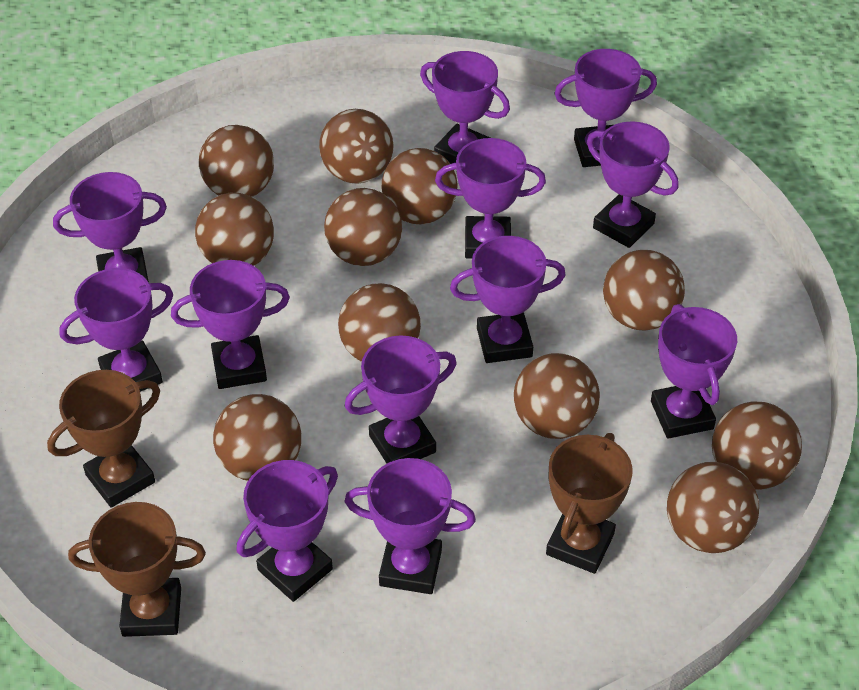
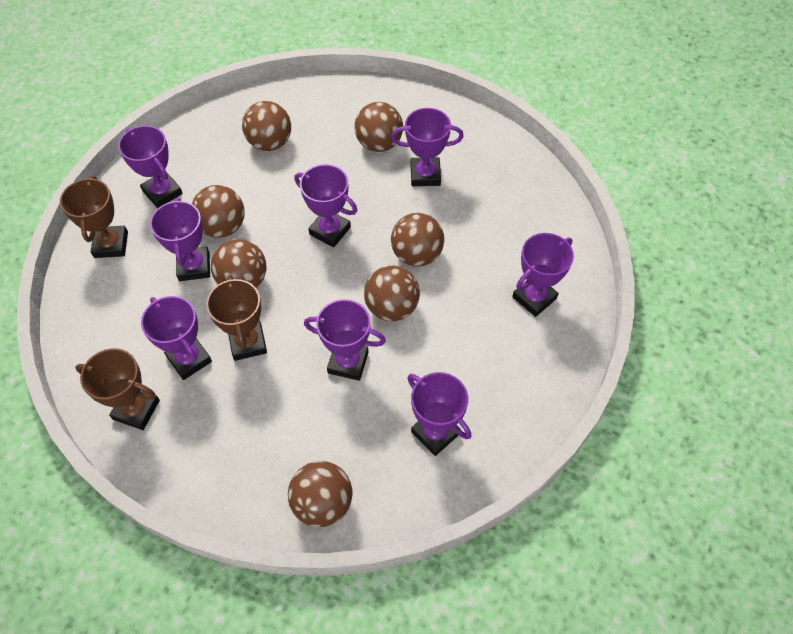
brown ball: 11 -> 7
purple trophy: 12 -> 8

